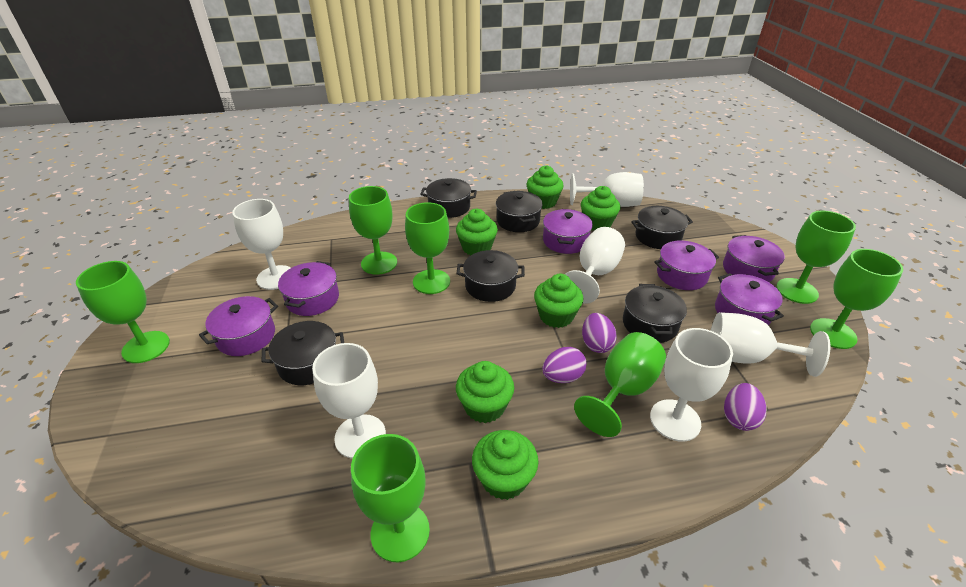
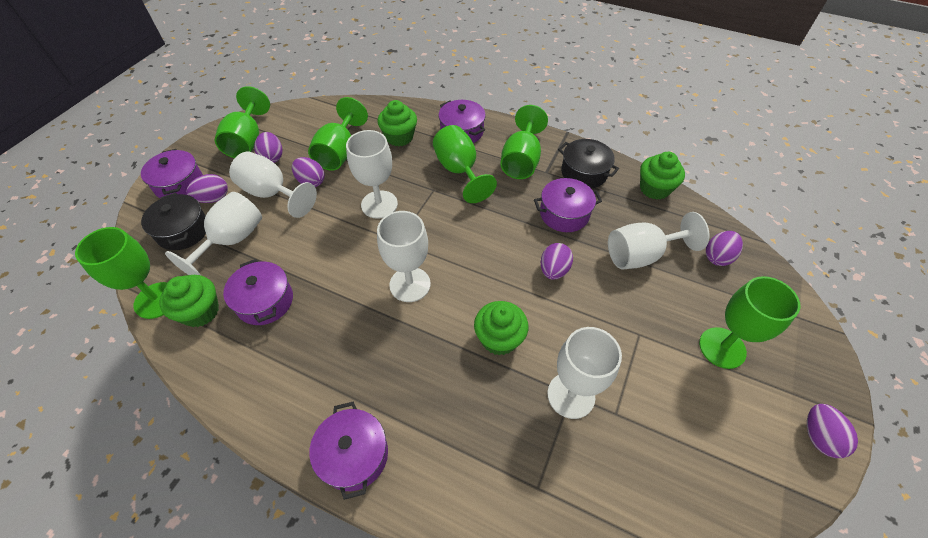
black pot: 6 -> 2
green cupcake: 6 -> 4
green goblet: 7 -> 6
purple egg: 3 -> 6
purple pot: 6 -> 5

